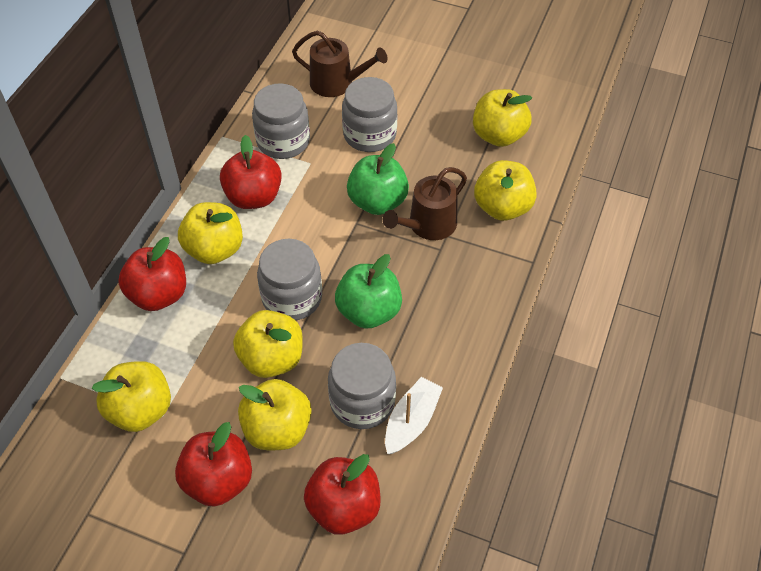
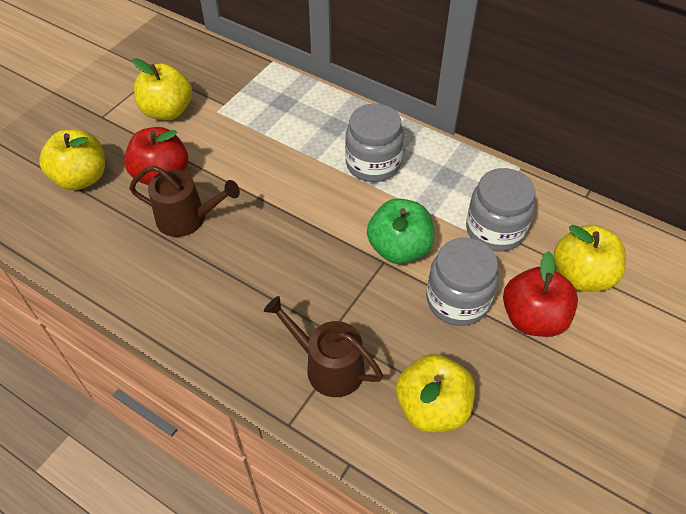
green apple: 2 -> 1
grey jar: 4 -> 3
red apple: 4 -> 2
white boat: 1 -> 0
yellow apple: 6 -> 4

